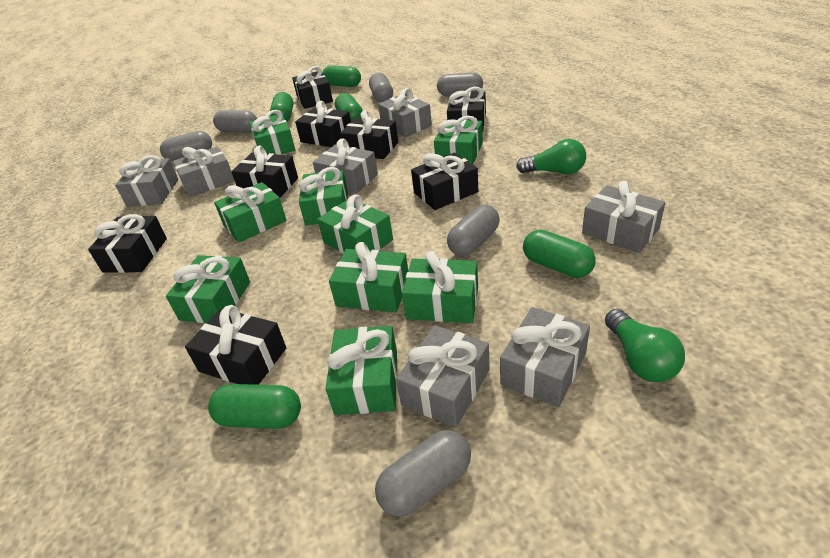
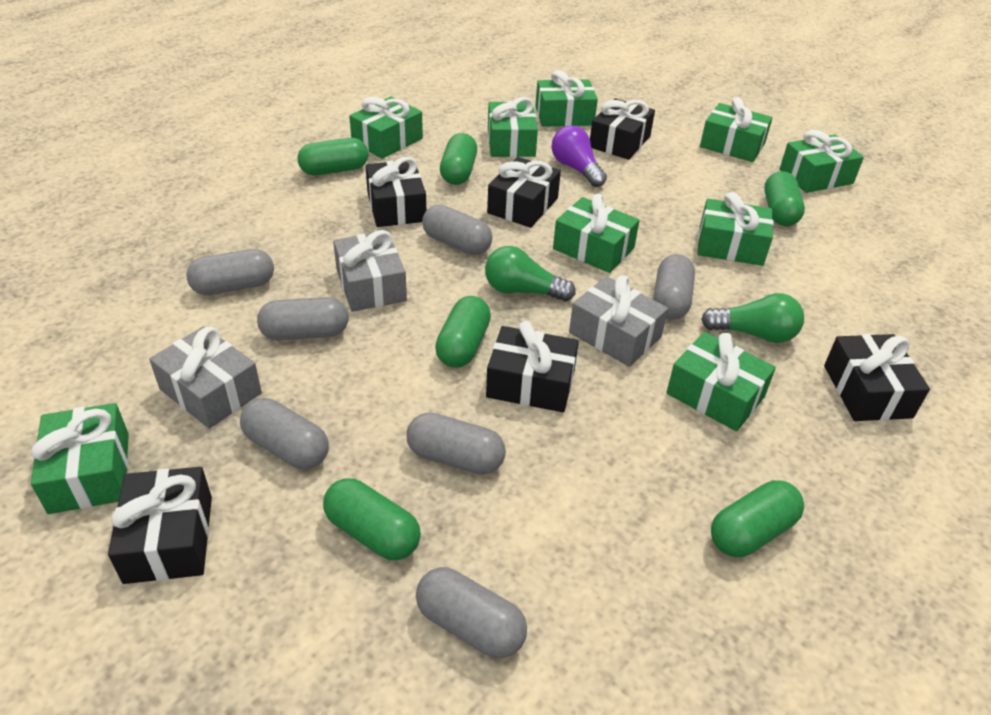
black gift: 8 -> 6
green capsule: 5 -> 6
grey capsule: 6 -> 7
grey gift: 7 -> 3
purple light bulb: 0 -> 1

